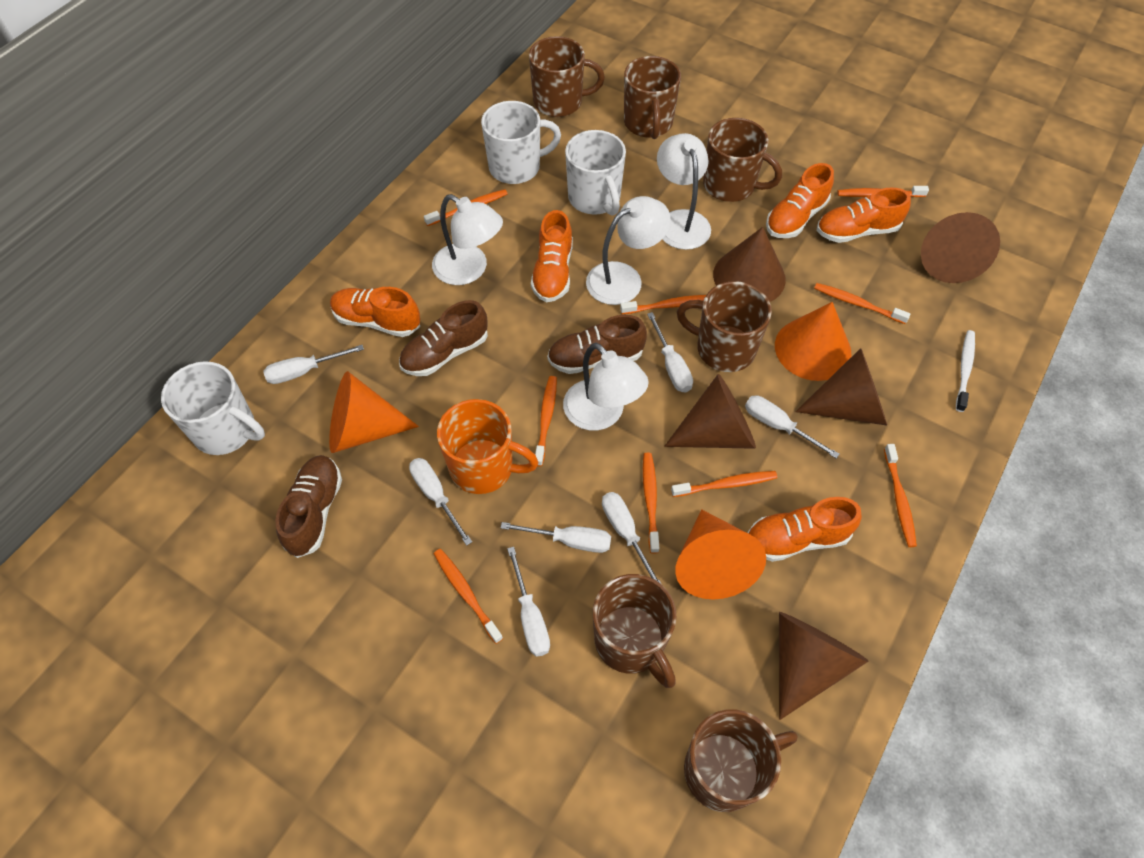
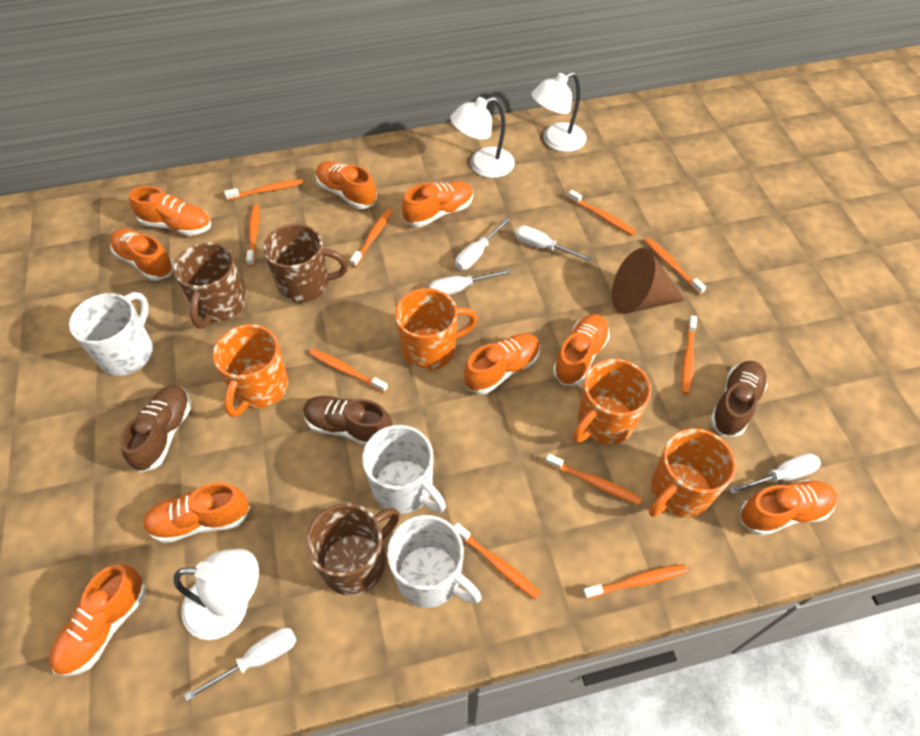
brown cone: 5 -> 1
brown mug: 6 -> 3
orange cone: 3 -> 0
orange mug: 1 -> 4
orange shoe: 5 -> 9
orange toothbrush: 9 -> 10
white lamp: 4 -> 3
white screwdriver: 7 -> 5
white toothbrush: 1 -> 0

